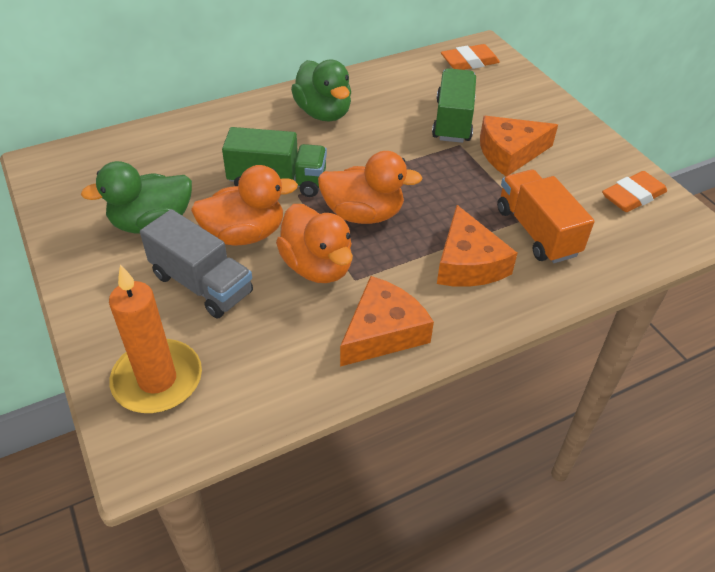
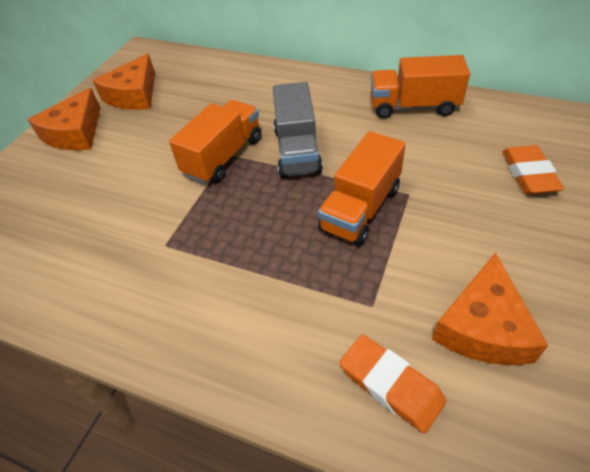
green duck: 2 -> 0
green truck: 2 -> 0
orange candle: 1 -> 0
orange duck: 3 -> 0
orange truck: 1 -> 3

